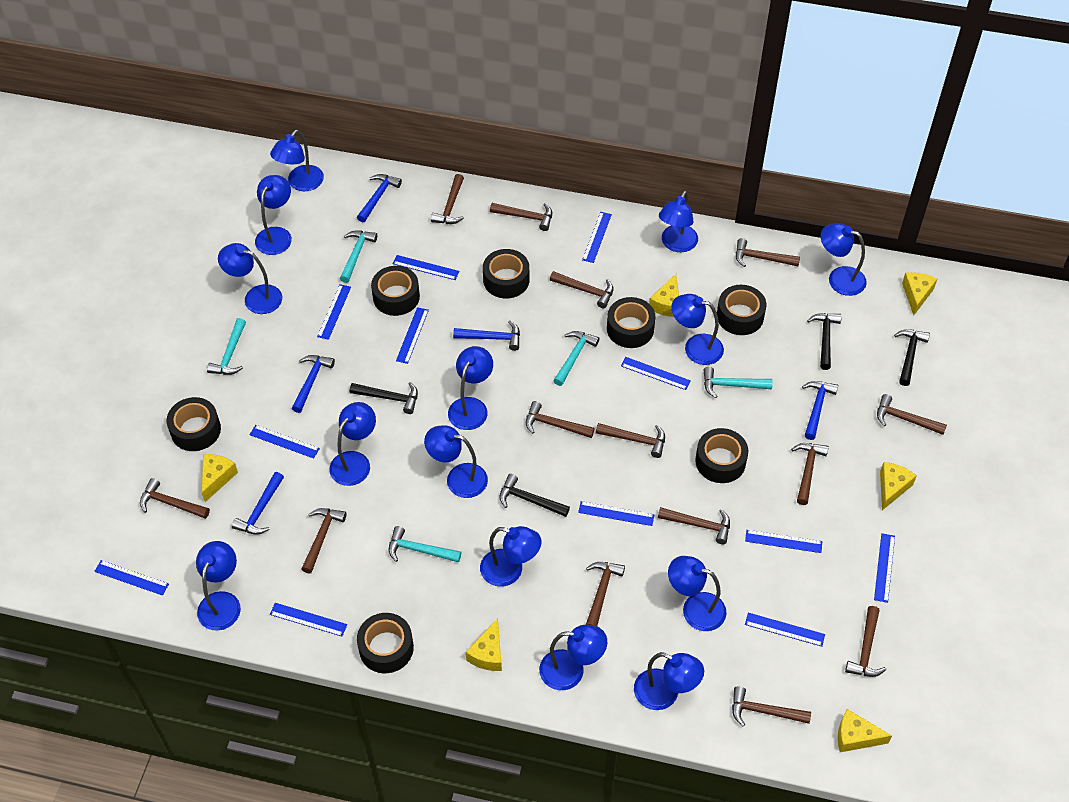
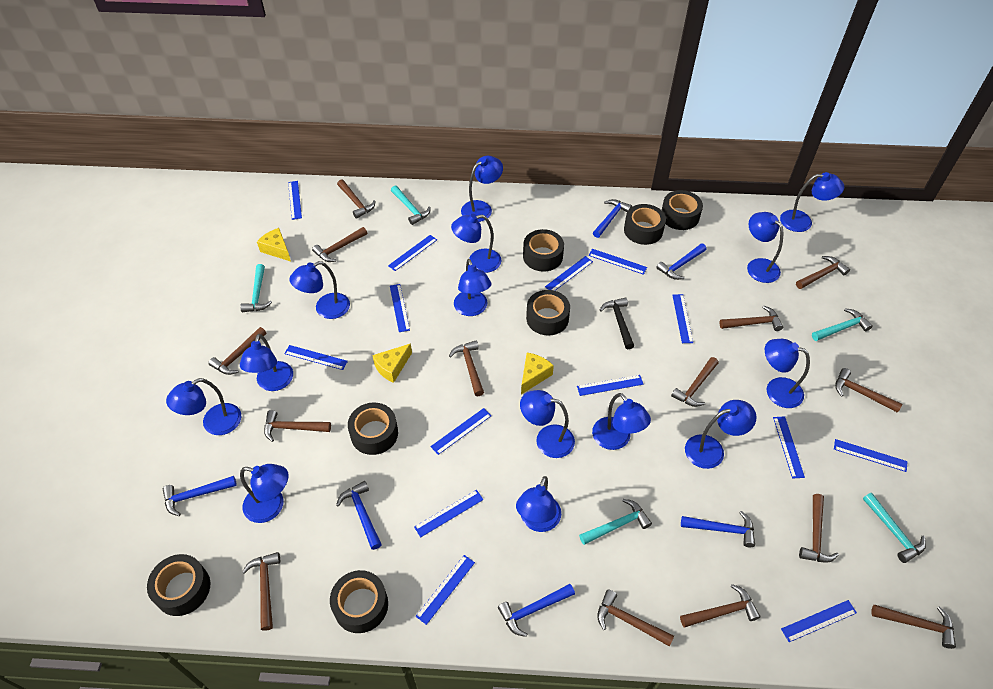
black hammer: 4 -> 1
blue hammer: 5 -> 6
blue ruler: 12 -> 14
yellow cheese: 6 -> 3

